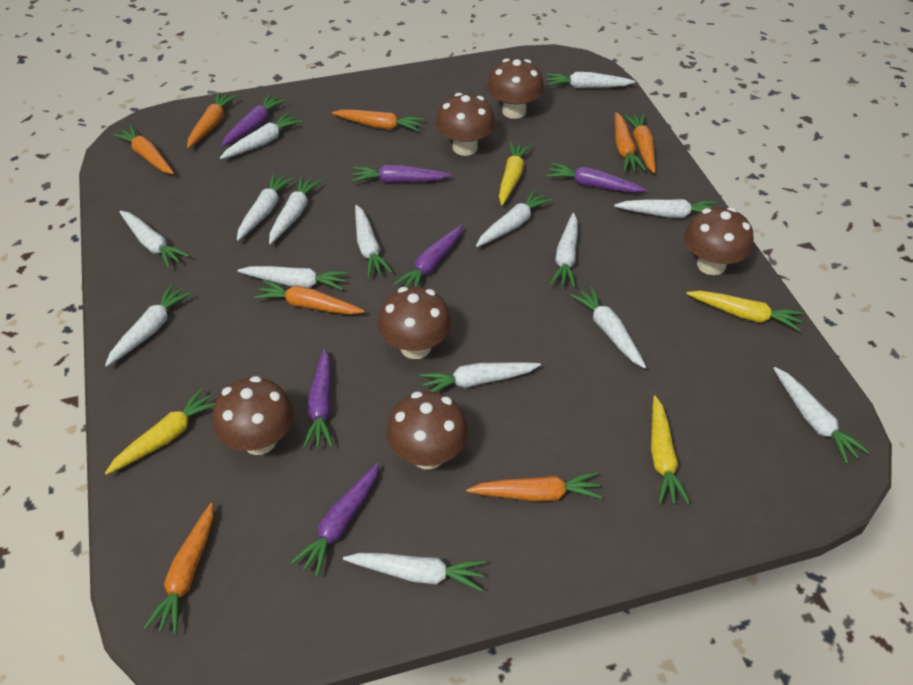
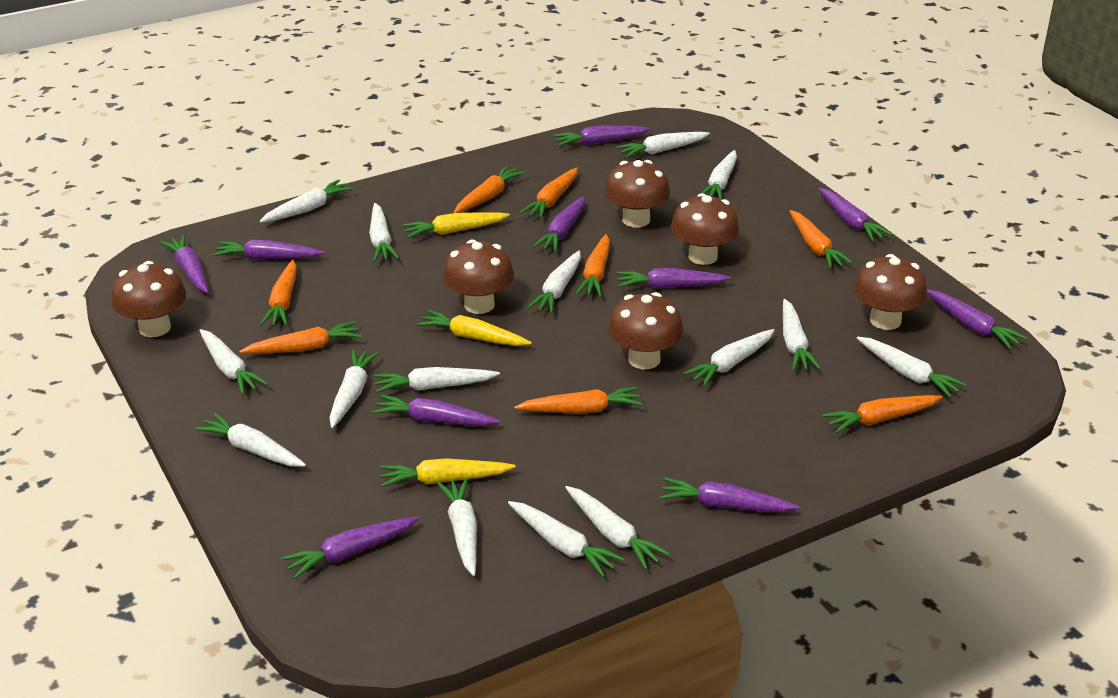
purple carrot: 6 -> 10
yellow carrot: 4 -> 3

